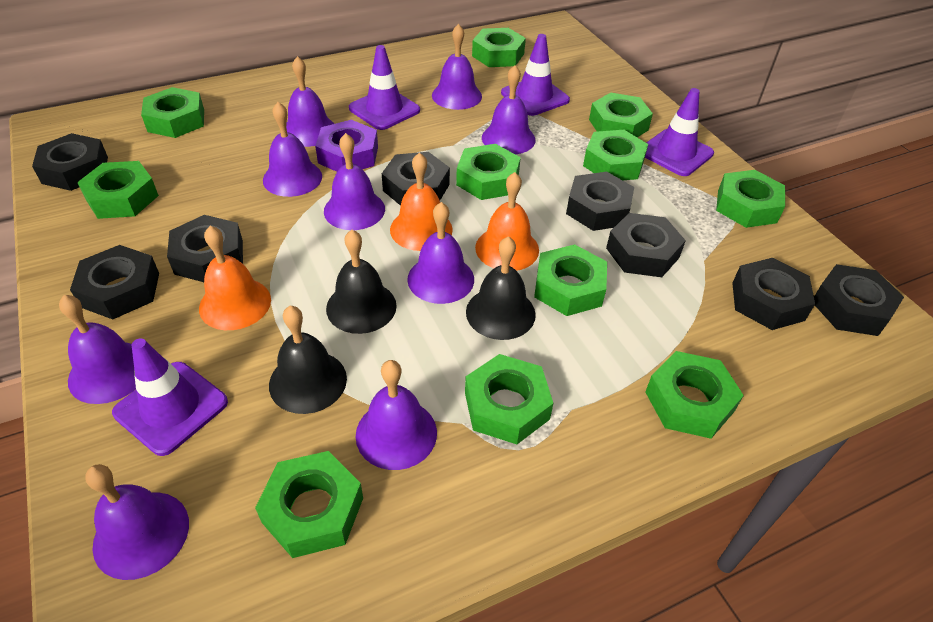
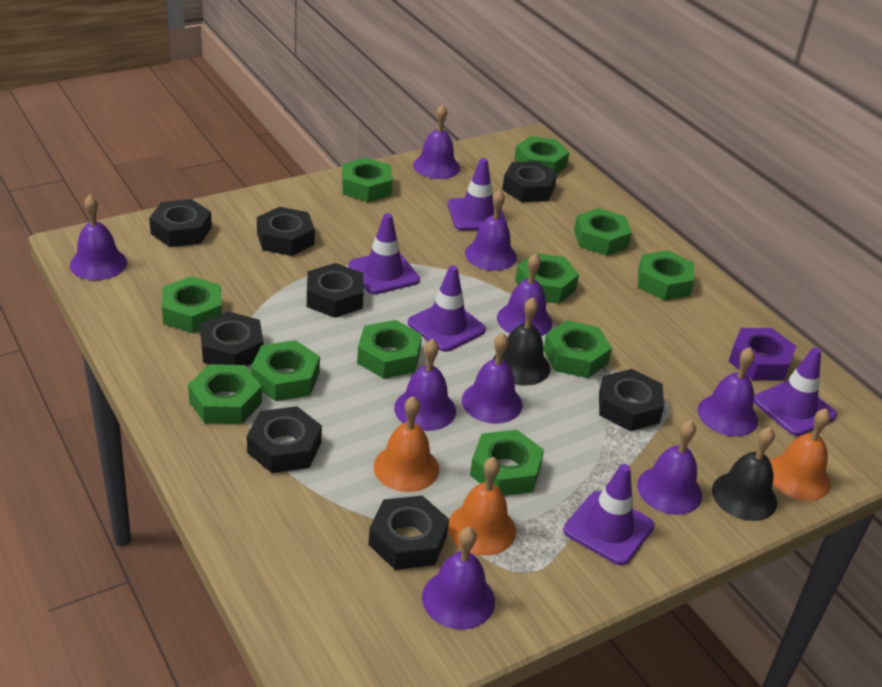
black bell: 3 -> 2
purple traffic cone: 4 -> 5

